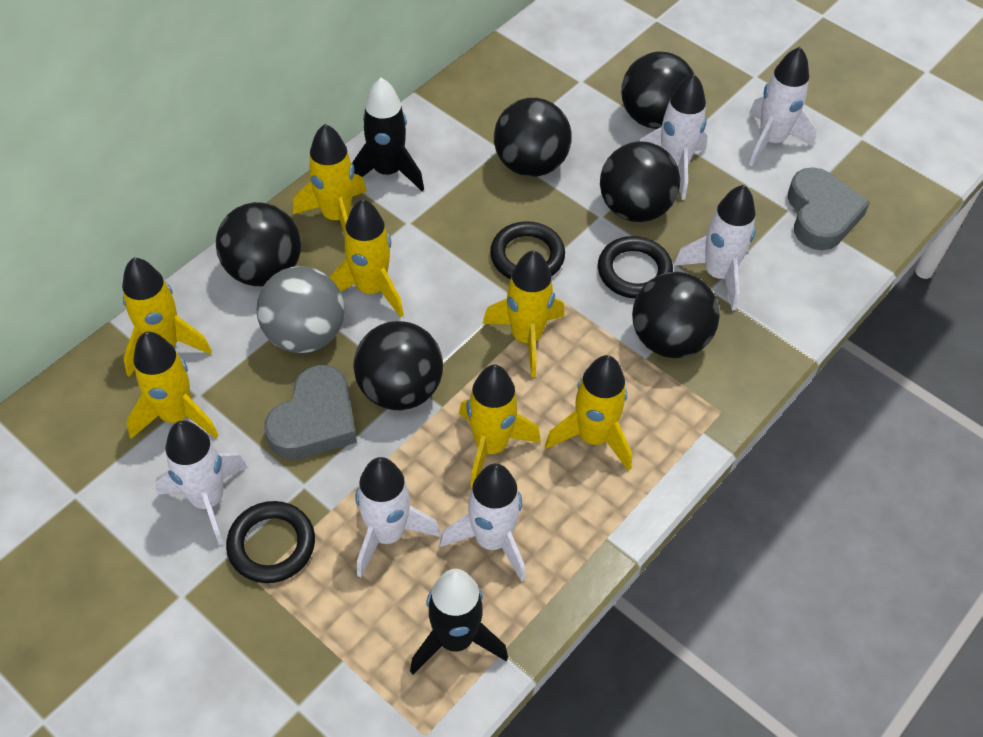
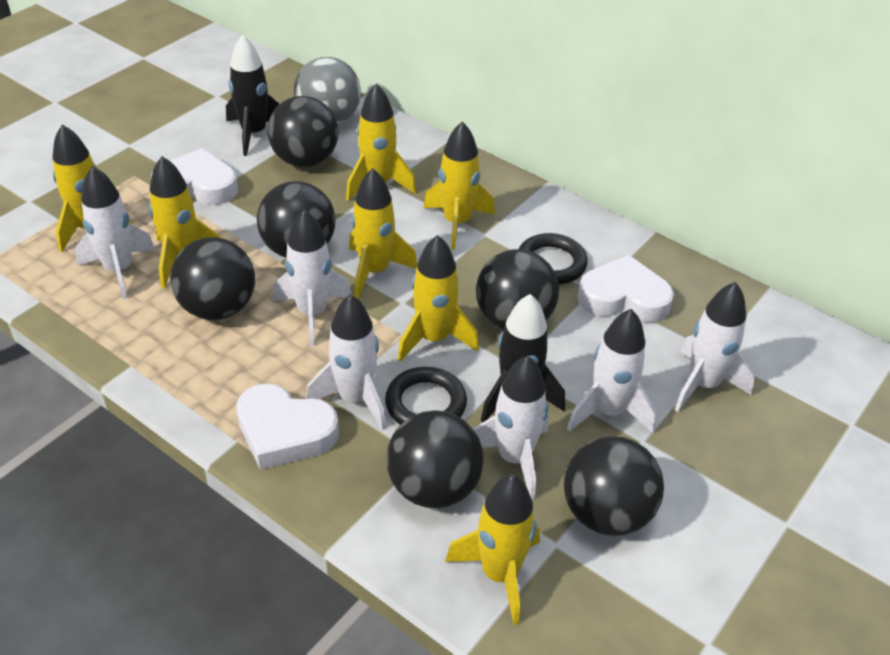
black ring: 3 -> 2
grey heart: 2 -> 0
white heart: 0 -> 3

